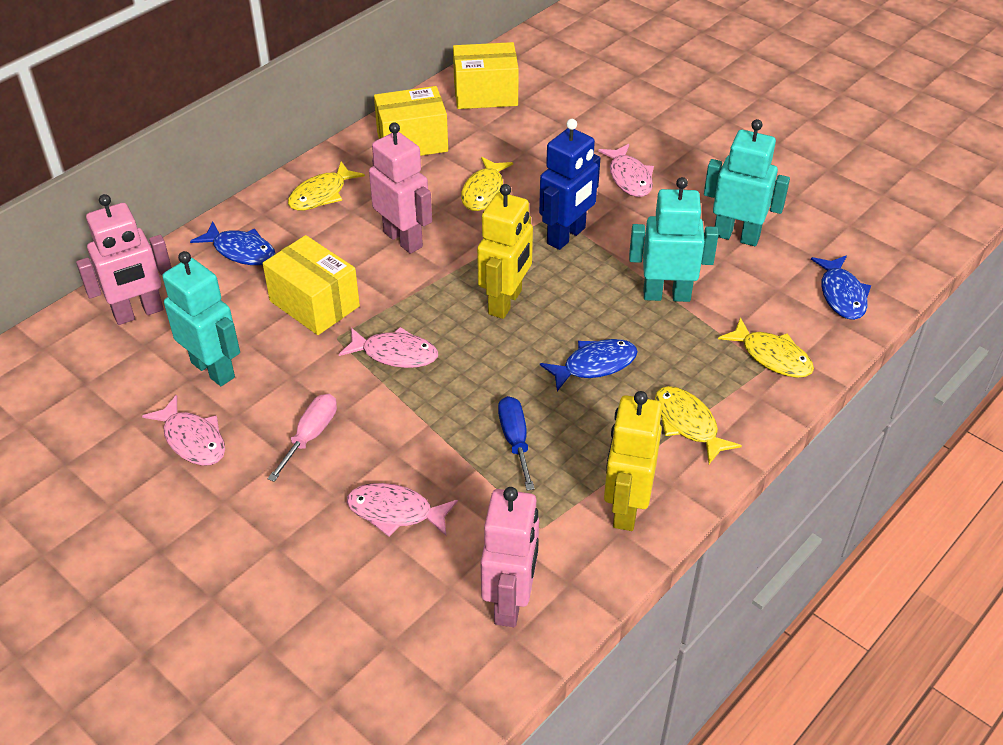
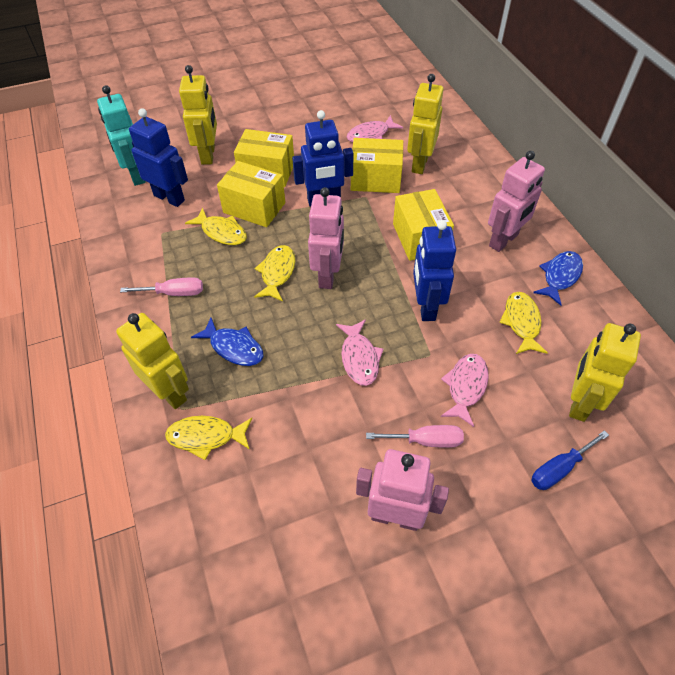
blue fish: 3 -> 2
blue robot: 1 -> 3
pink fish: 4 -> 3
pink screwdriver: 1 -> 2
turquoise robot: 3 -> 1
yellow box: 3 -> 4
yellow robot: 2 -> 4

